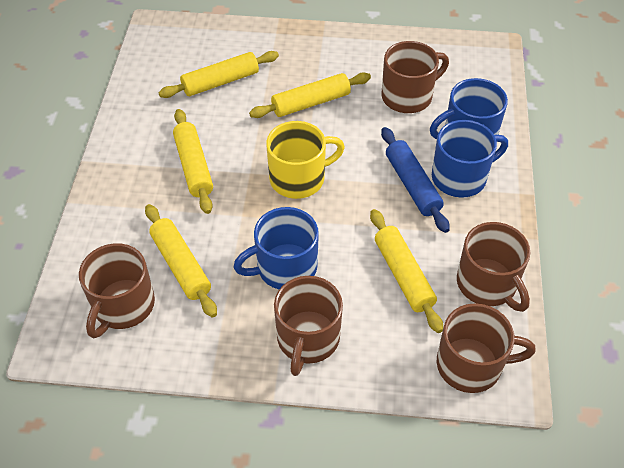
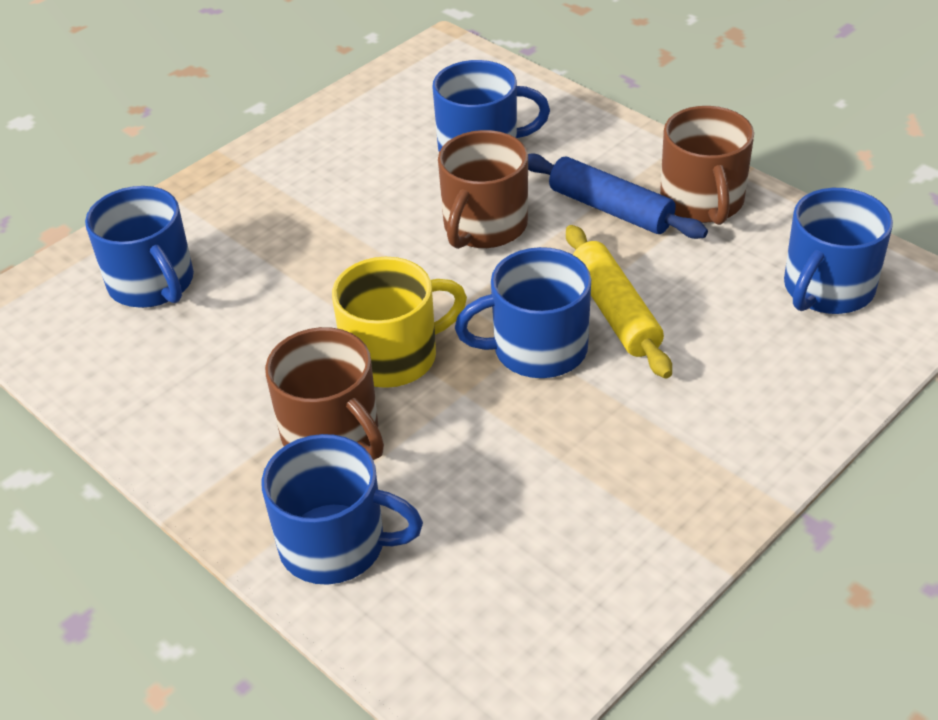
blue mug: 3 -> 5
brown mug: 5 -> 3
yellow rolling pin: 5 -> 1

